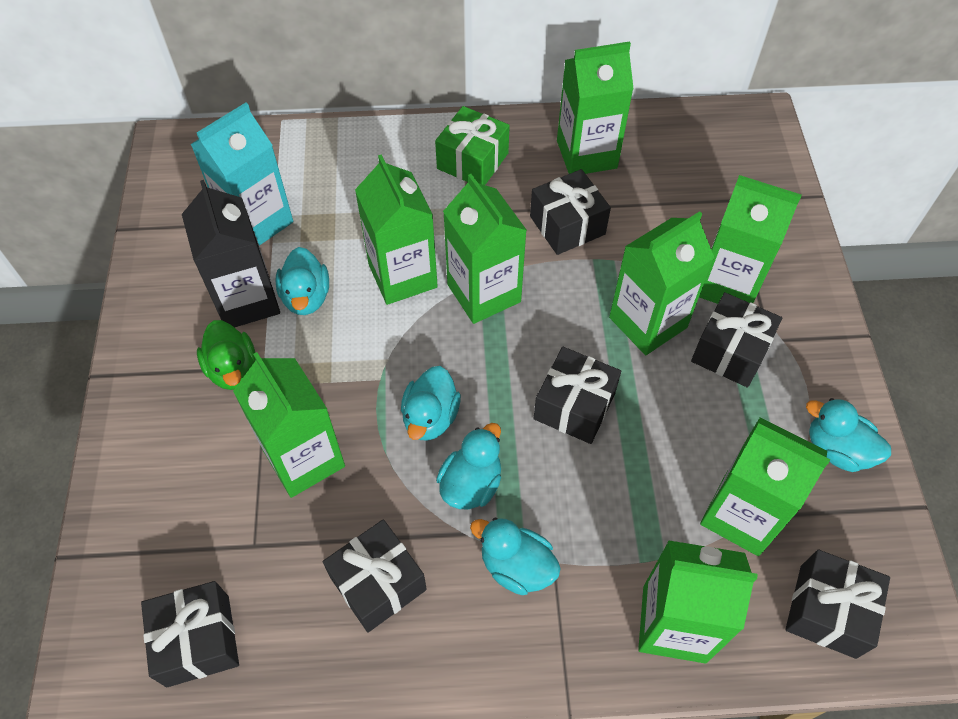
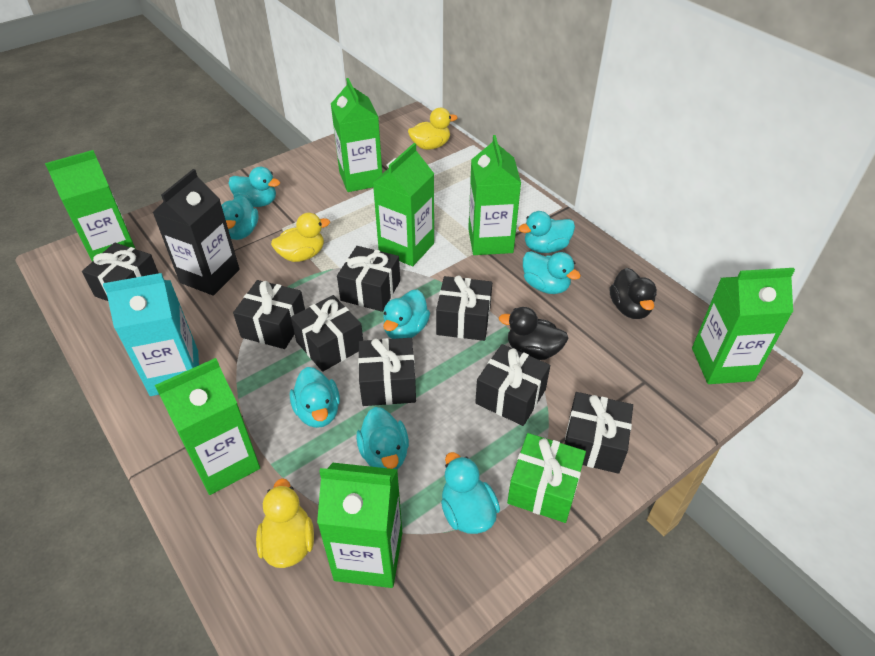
black duck: 0 -> 2
black gift: 6 -> 8
green carton: 8 -> 7
green duck: 1 -> 0
turquoise duck: 5 -> 8
yellow duck: 0 -> 3

